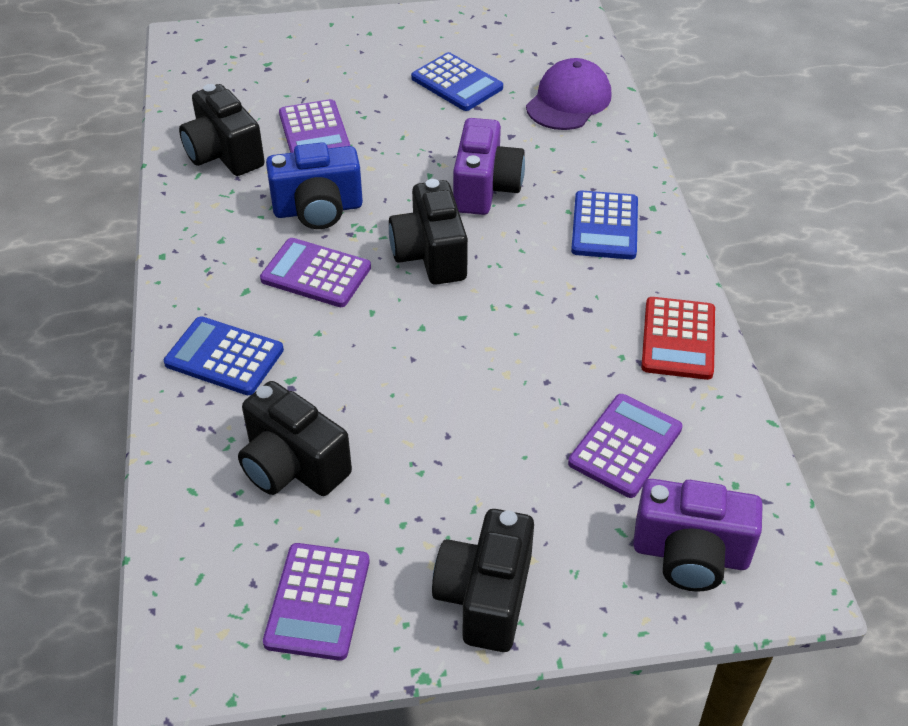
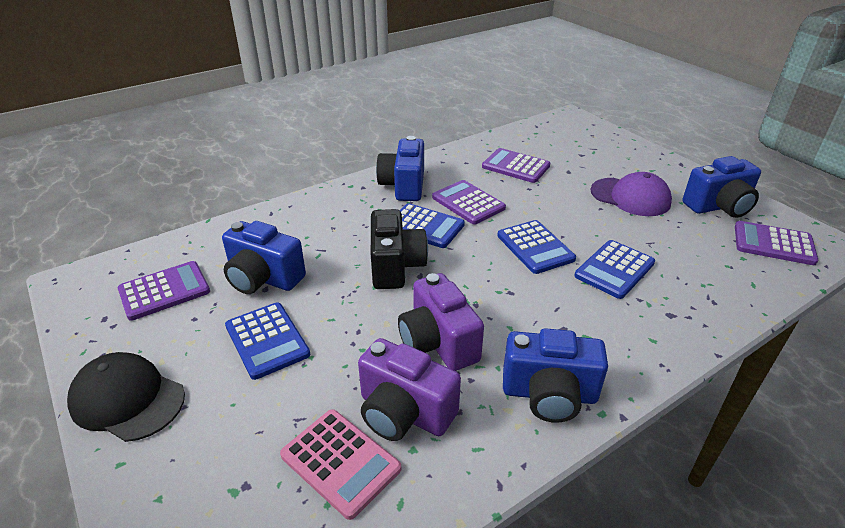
black camera: 4 -> 1
black cap: 0 -> 1
blue calculator: 3 -> 4
blue camera: 1 -> 4
pink calculator: 0 -> 1
red calculator: 1 -> 0

